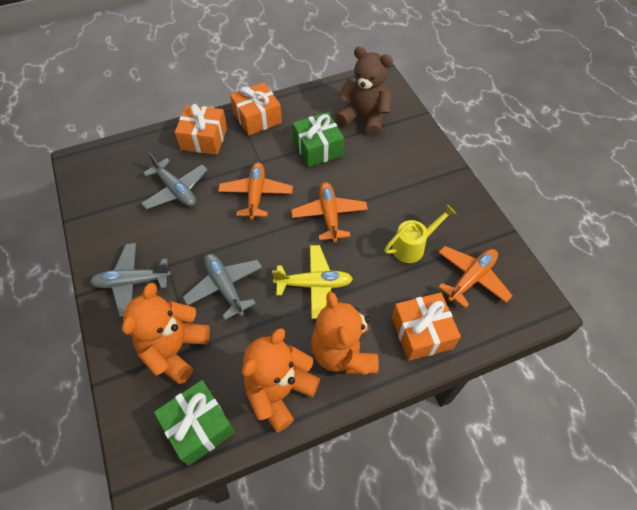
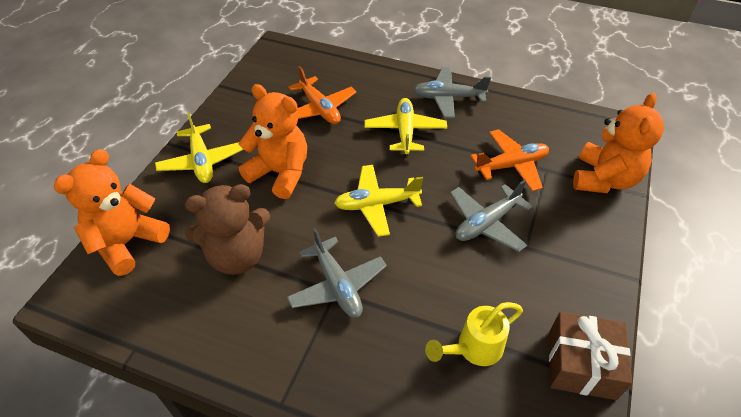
brown gift: 0 -> 1
green gift: 2 -> 0
orange gift: 3 -> 0
orange plane: 3 -> 2
yellow plane: 1 -> 3

